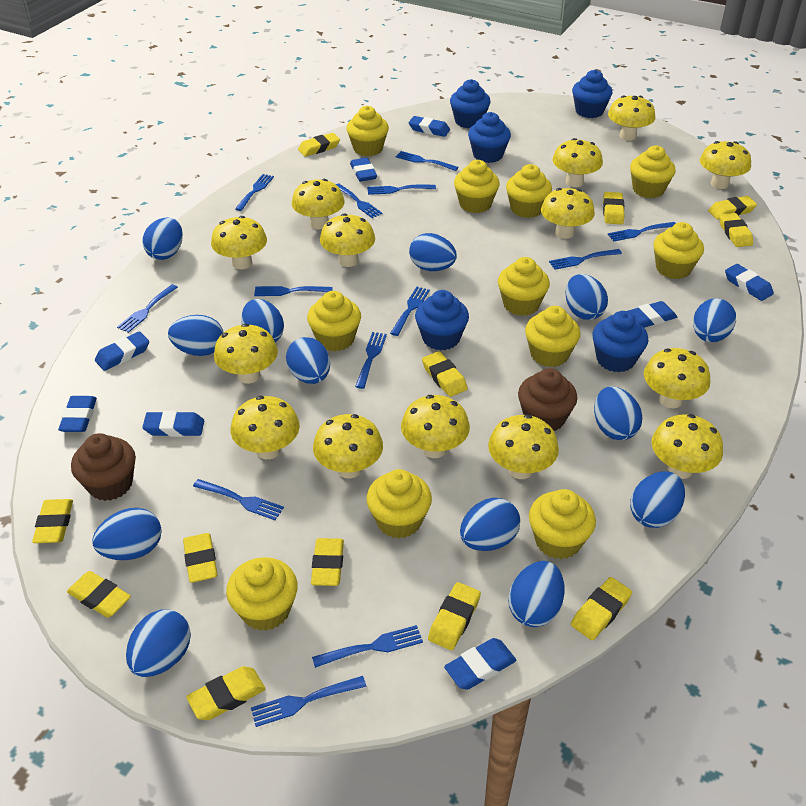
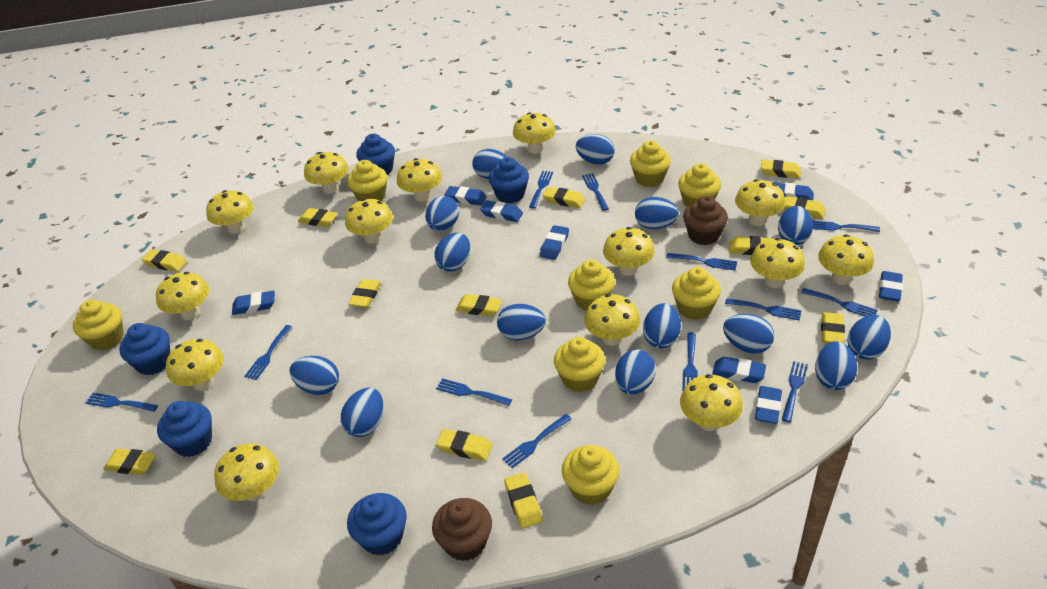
blue egg: 13 -> 14
blue fork: 13 -> 12
yellow cupcake: 11 -> 8

